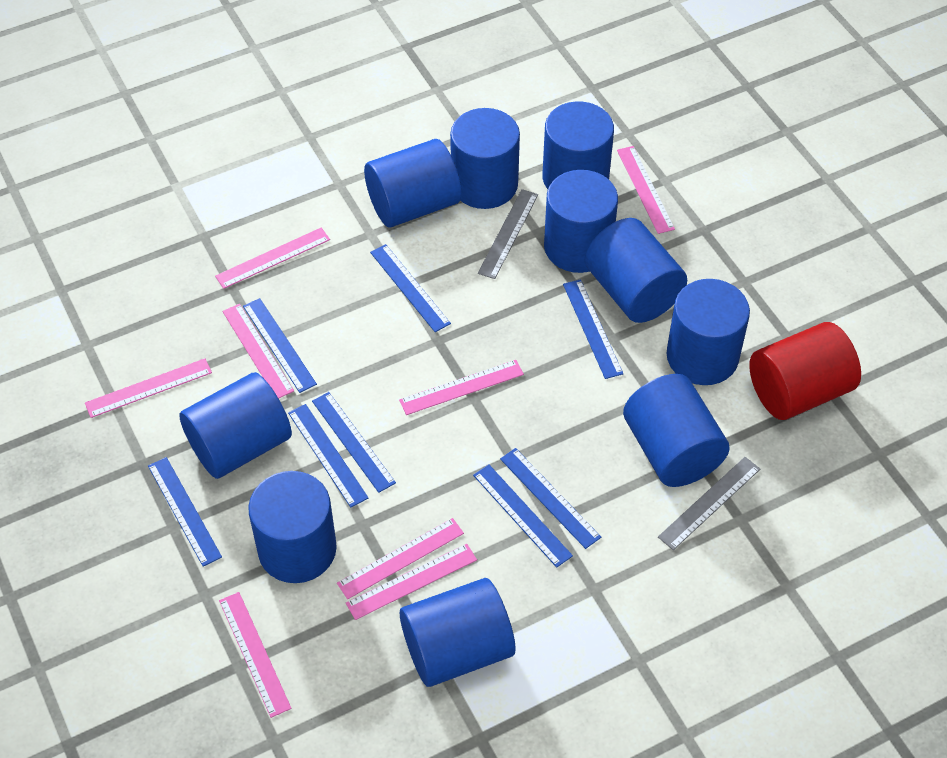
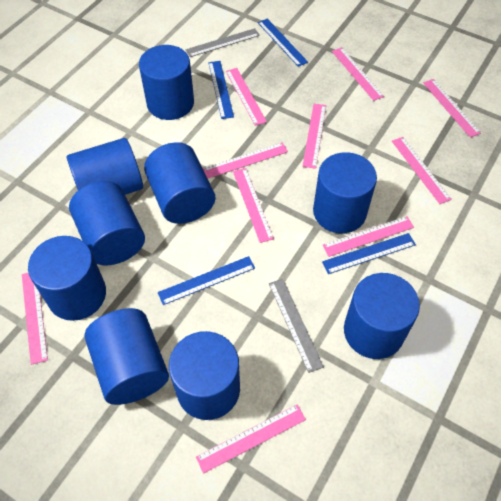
blue cylinder: 10 -> 9
blue ruler: 8 -> 4
pink ruler: 8 -> 10
red cylinder: 1 -> 0

